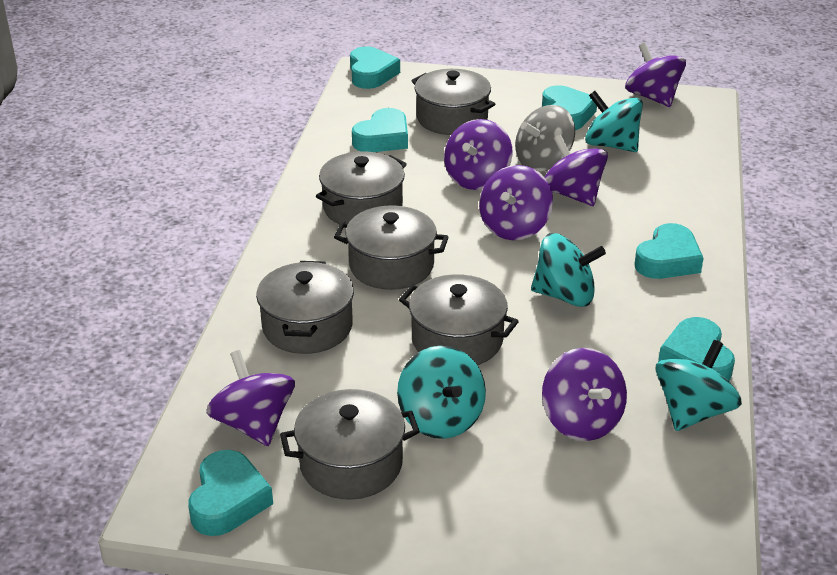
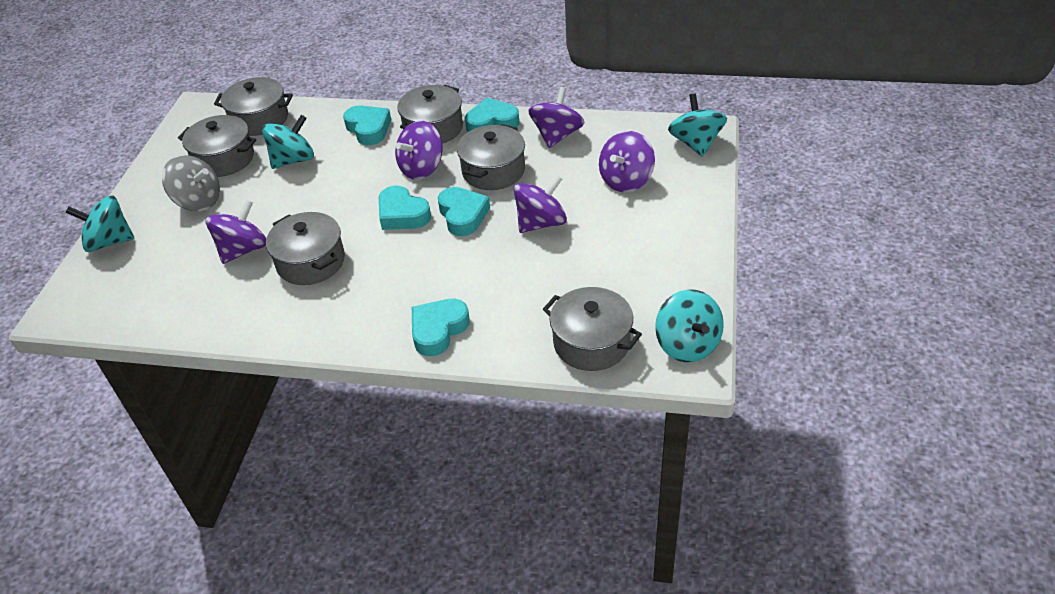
purple spinning top: 6 -> 5
turquoise heart: 6 -> 5

